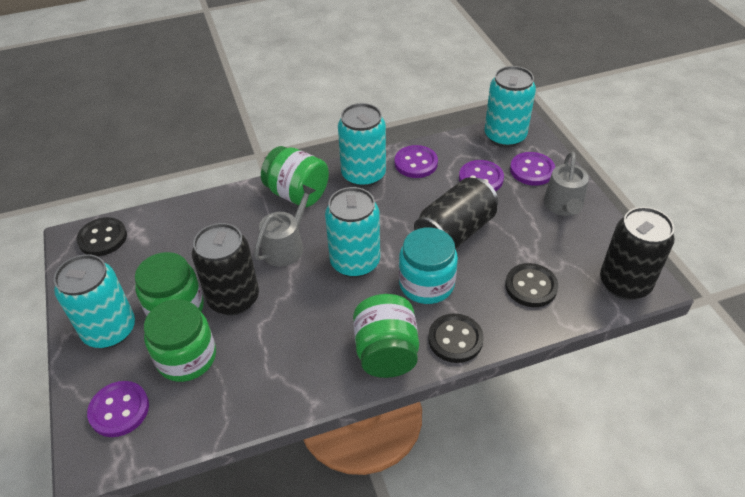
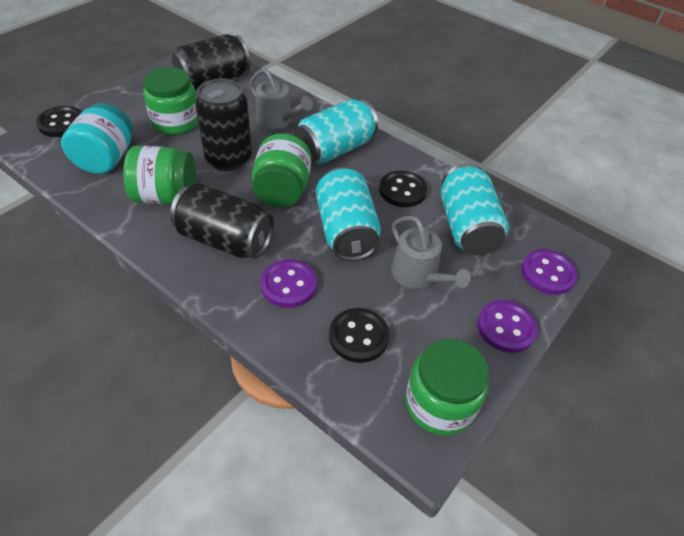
purple button: 4 -> 3
turquoise can: 4 -> 3

